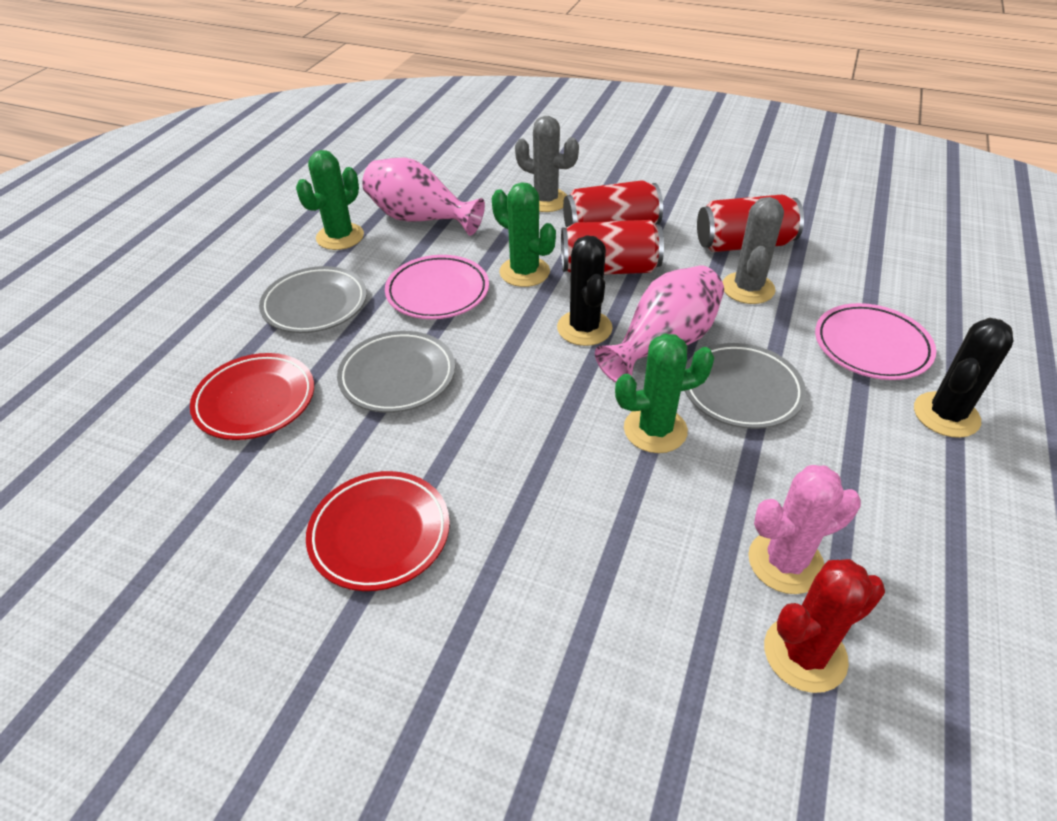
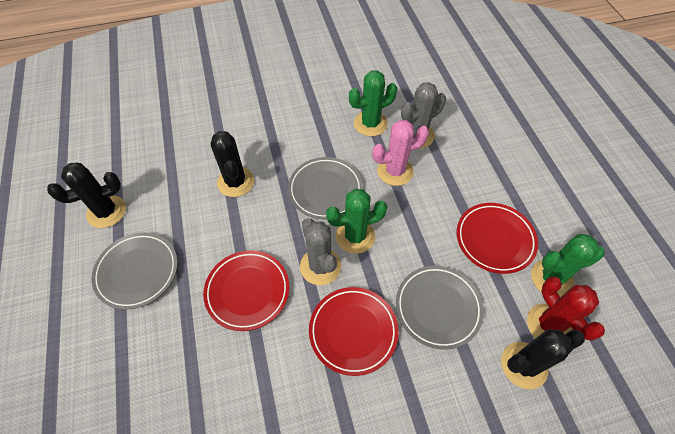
black cactus: 2 -> 3
pink plate: 2 -> 0
pink vase: 2 -> 0
red can: 3 -> 0
red plate: 2 -> 3

